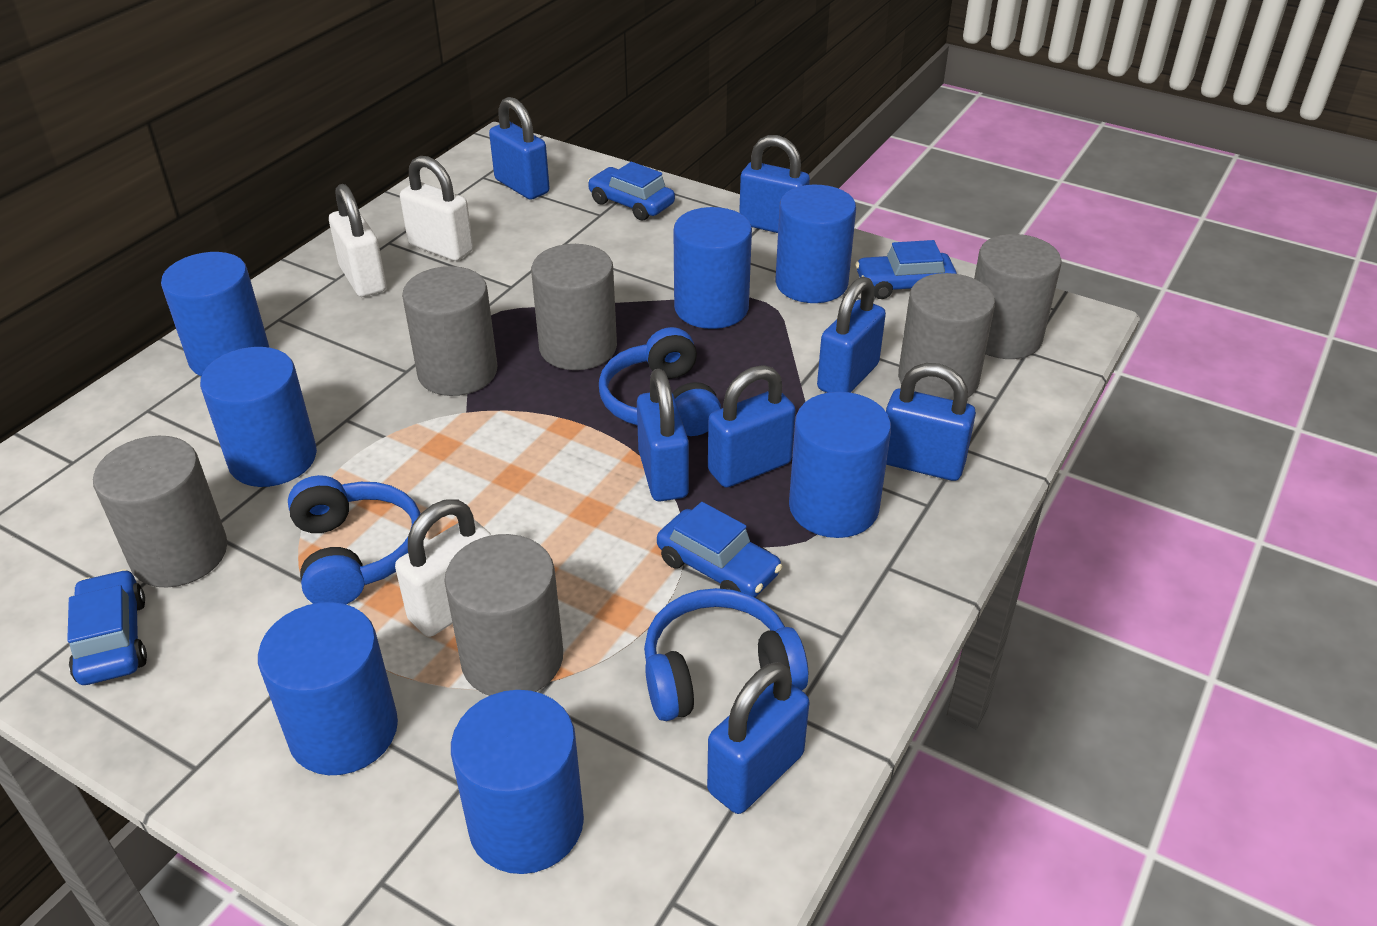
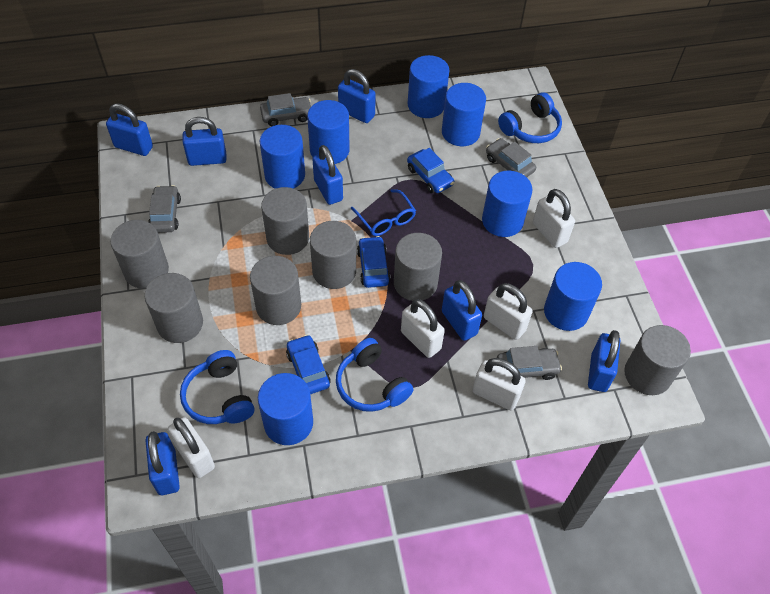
blue car: 4 -> 3
blue glasses: 0 -> 1
grey car: 0 -> 4
grey cylinder: 6 -> 7
white padlock: 3 -> 5

